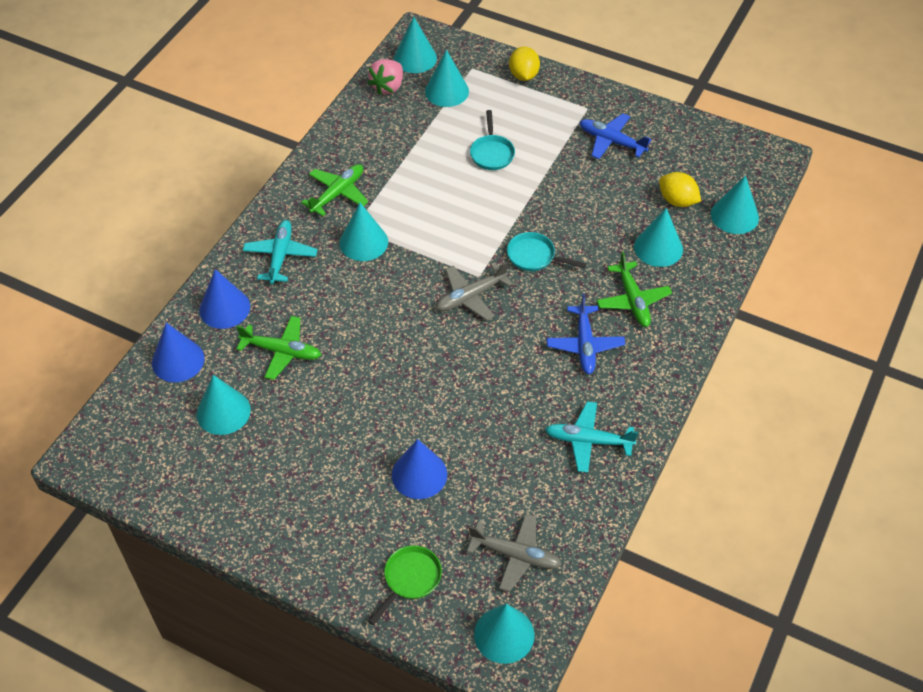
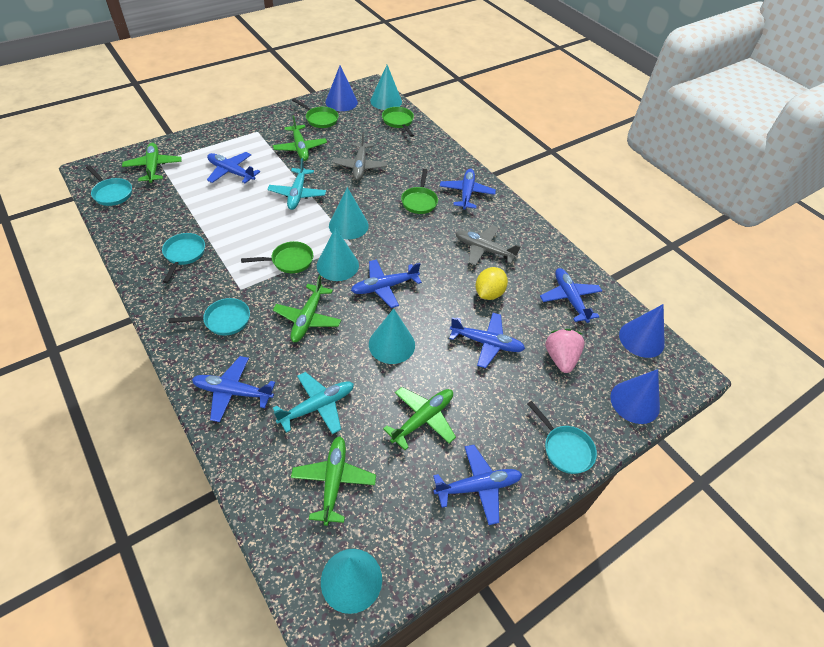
blue plane: 2 -> 7
green pan: 1 -> 4
green plane: 3 -> 5
turquoise cone: 7 -> 5
turquoise pan: 2 -> 4
yellow lemon: 2 -> 1

